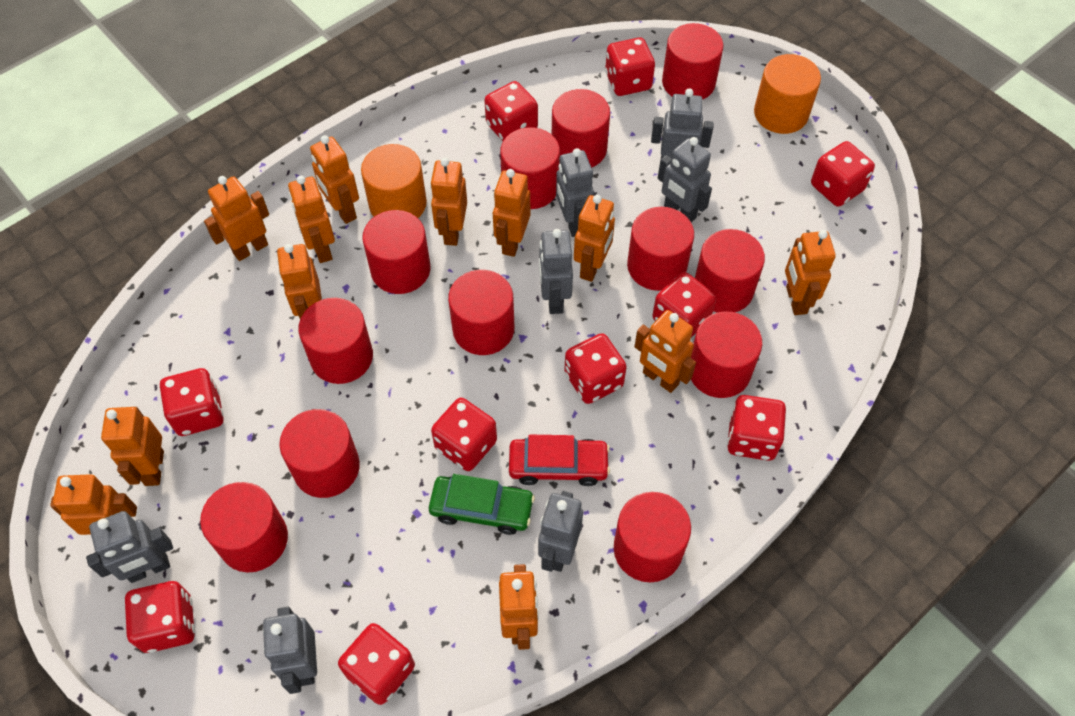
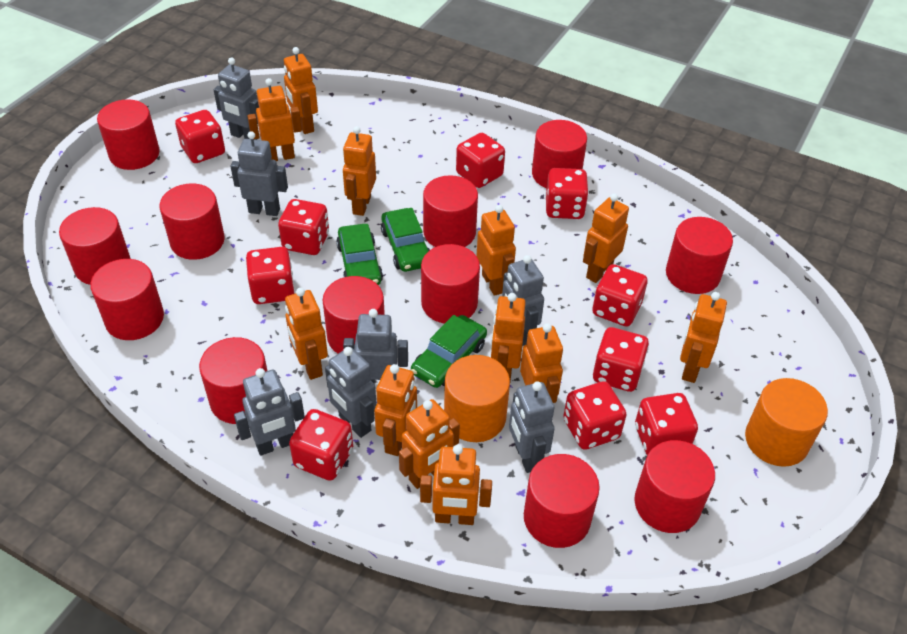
green car: 1 -> 3
red car: 1 -> 0

